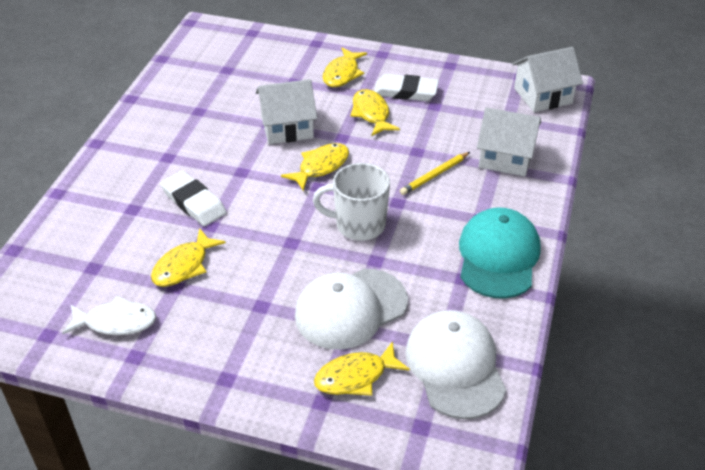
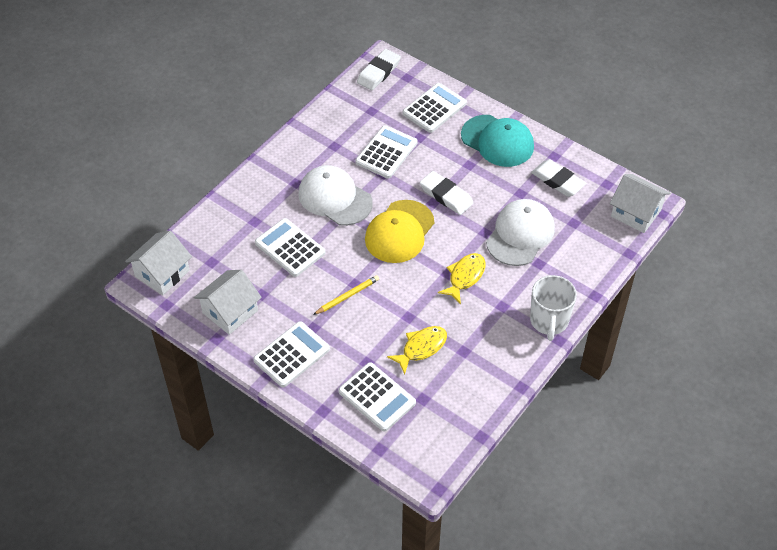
white calculator: 0 -> 5
white eraser: 2 -> 3
white fish: 1 -> 0
yellow cap: 0 -> 1
yellow fish: 5 -> 2

